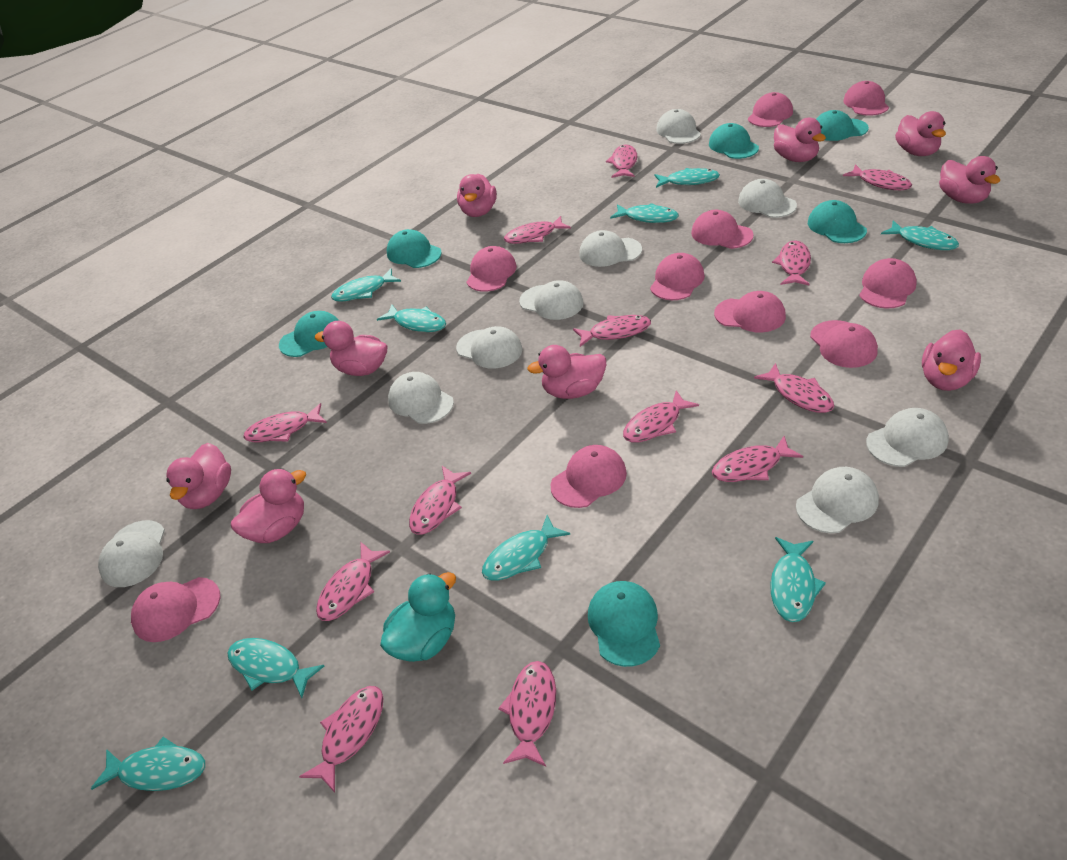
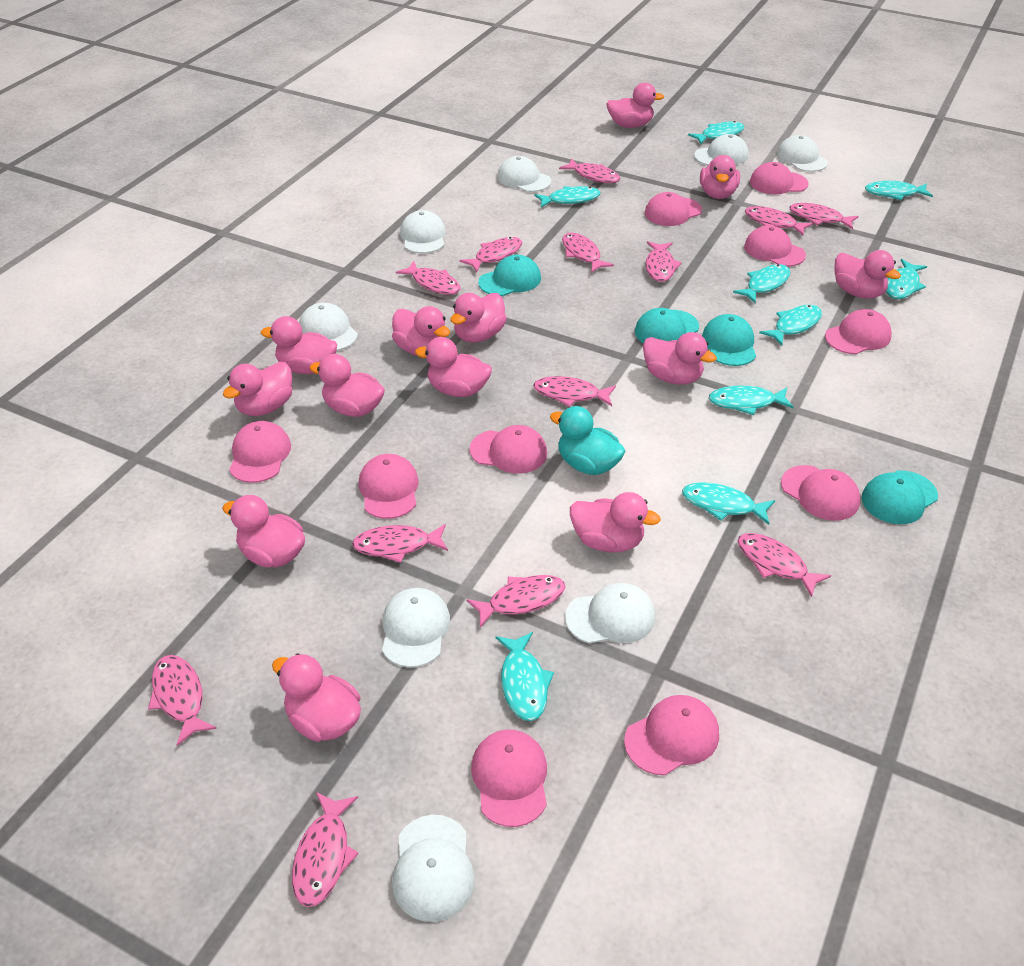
pink duck: 9 -> 13
turquoise cap: 6 -> 4
white cap: 9 -> 8

